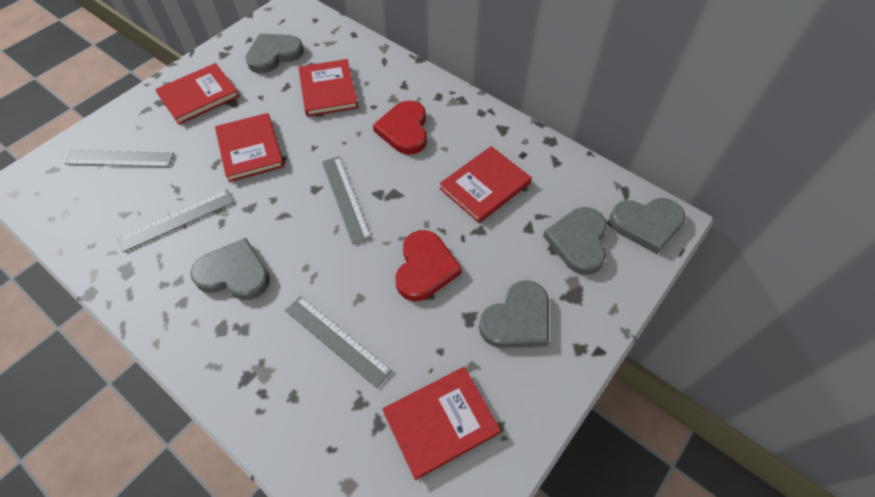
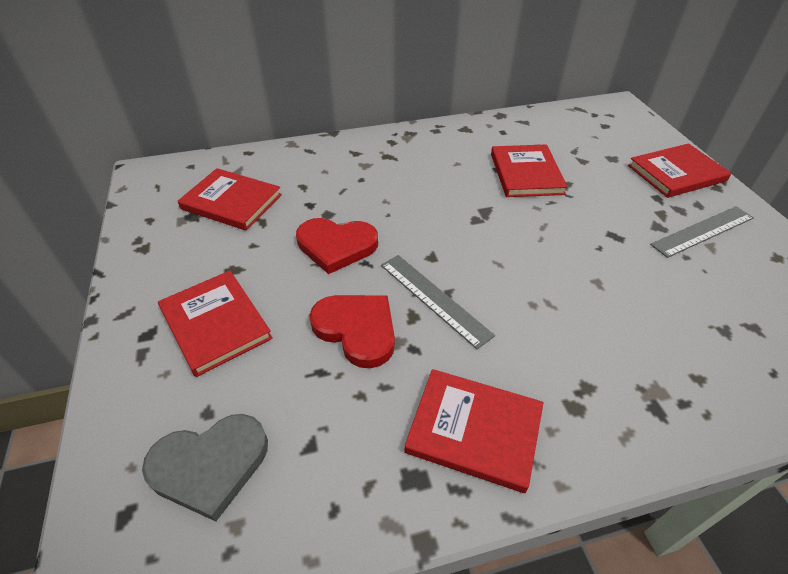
grey heart: 5 -> 1
grey ruler: 4 -> 2

